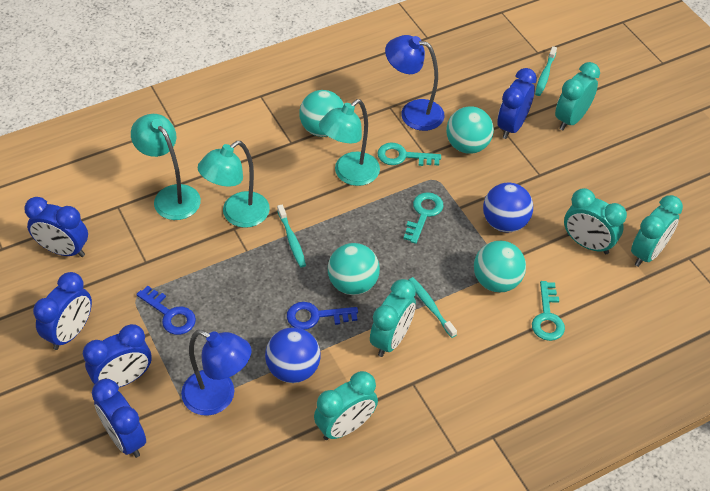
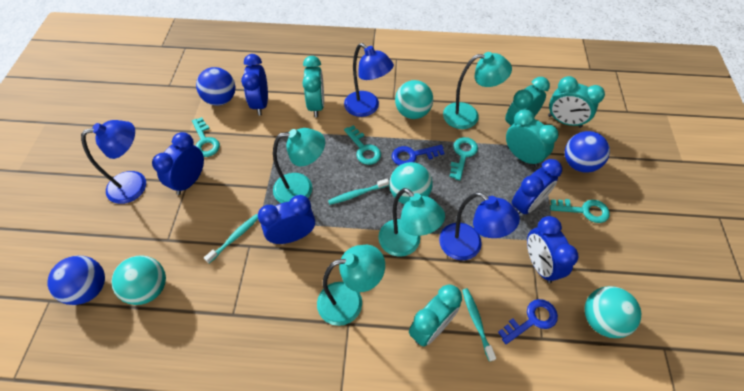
blue ball: 2 -> 3
blue lamp: 2 -> 3
turquoise key: 3 -> 4
turquoise lamp: 3 -> 4

